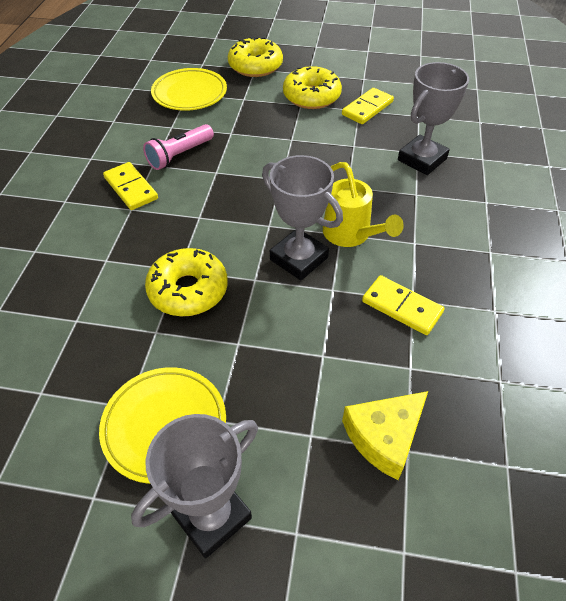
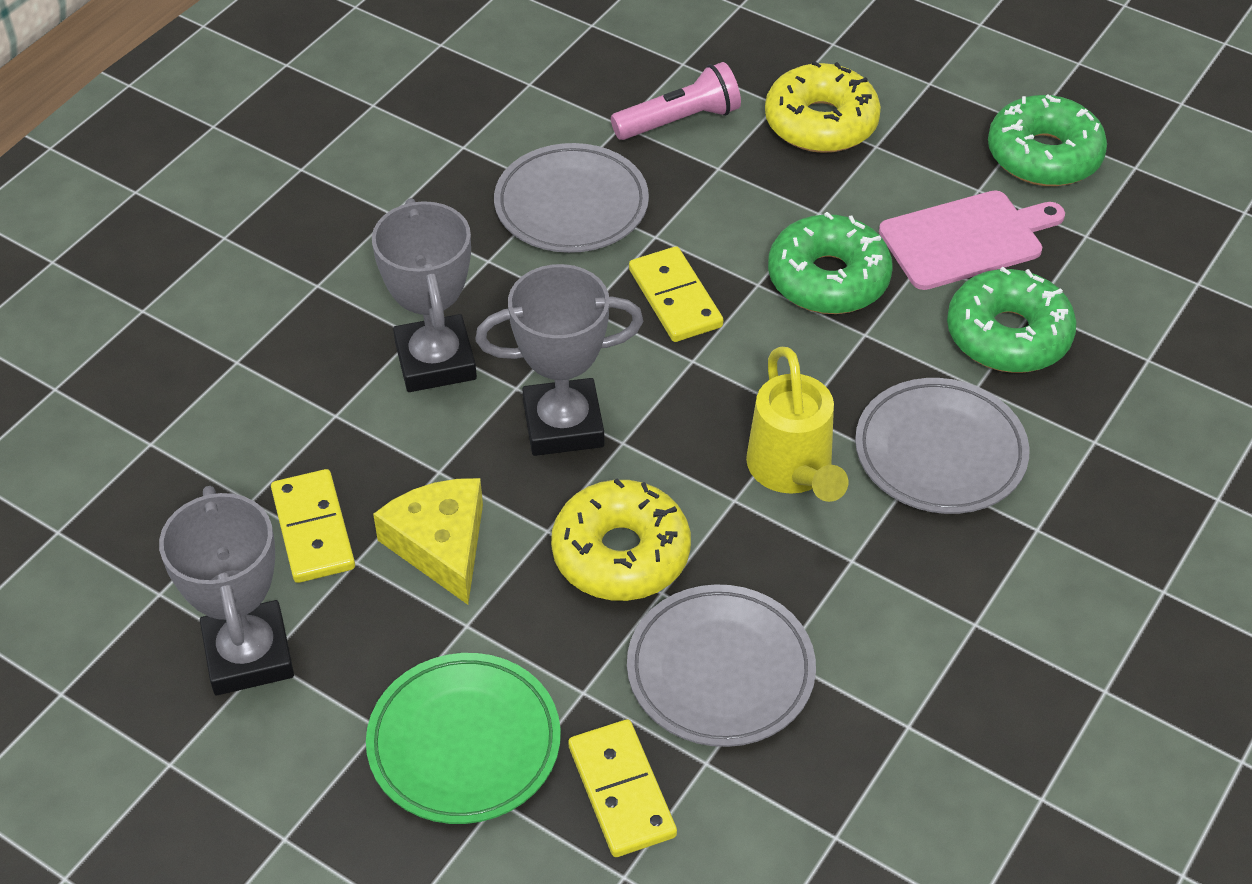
green donut: 0 -> 3
green plate: 0 -> 1
grey plate: 0 -> 3
pink cutting board: 0 -> 1
yellow donut: 3 -> 2
yellow plate: 2 -> 0

